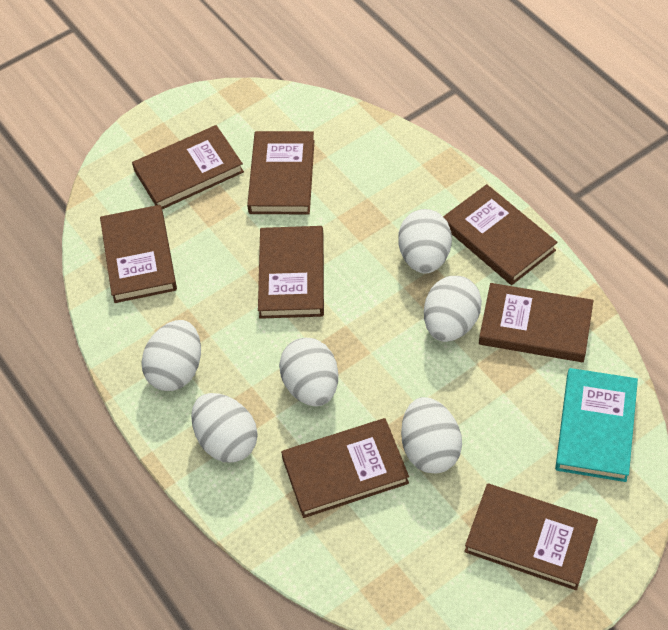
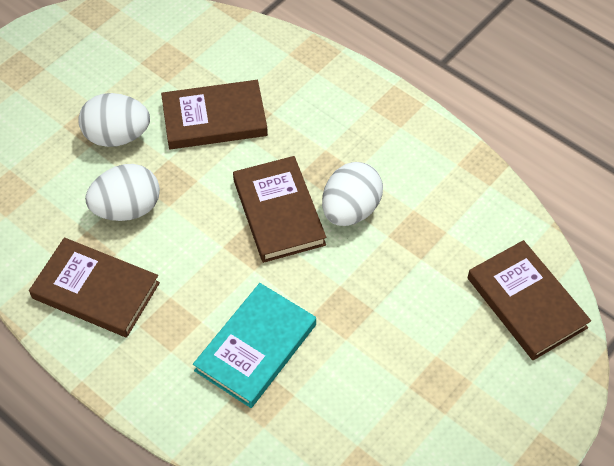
brown book: 8 -> 4
white egg: 6 -> 3

